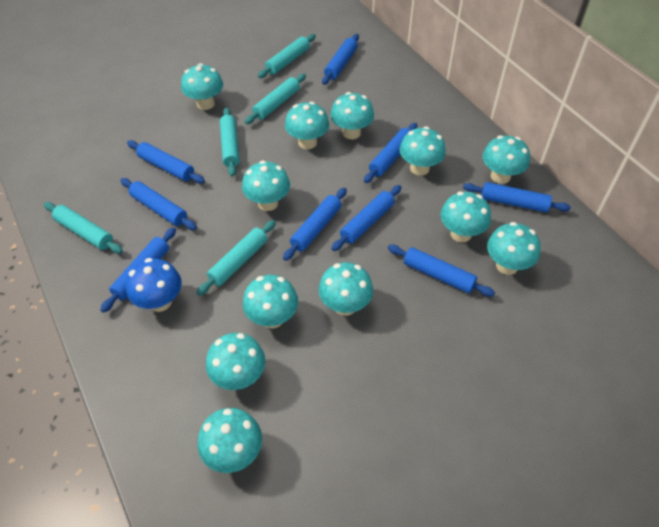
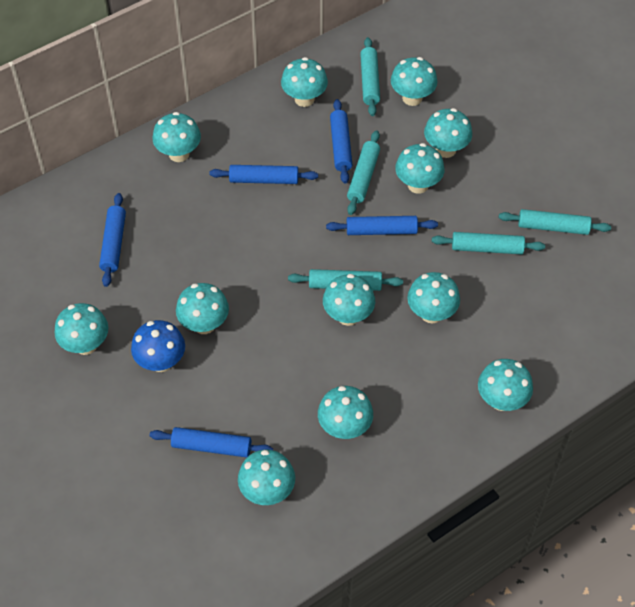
blue rolling pin: 9 -> 5

